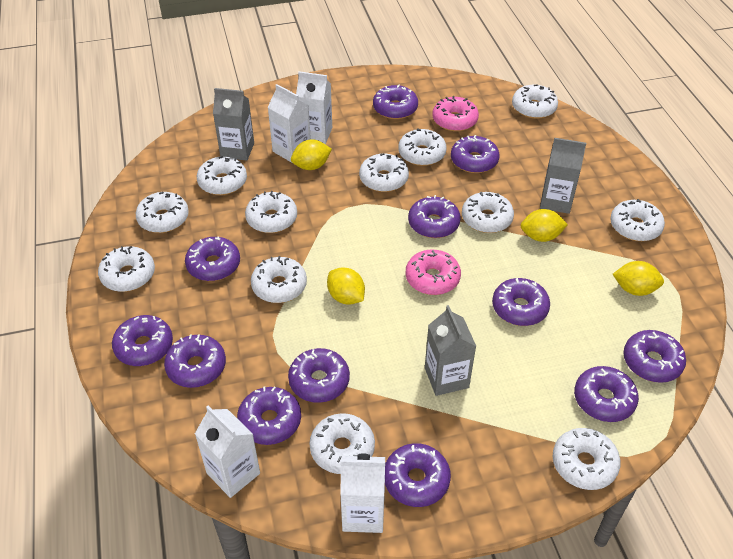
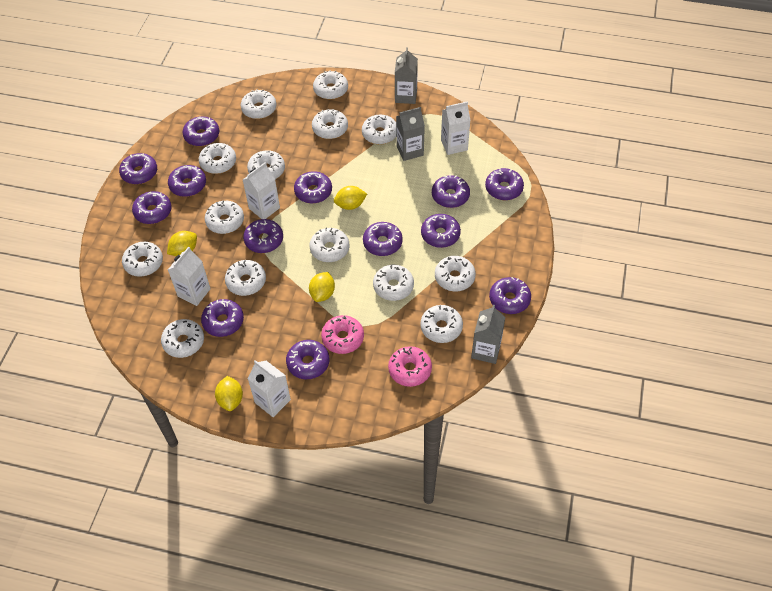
purple donut: 12 -> 13
white donut: 12 -> 14

